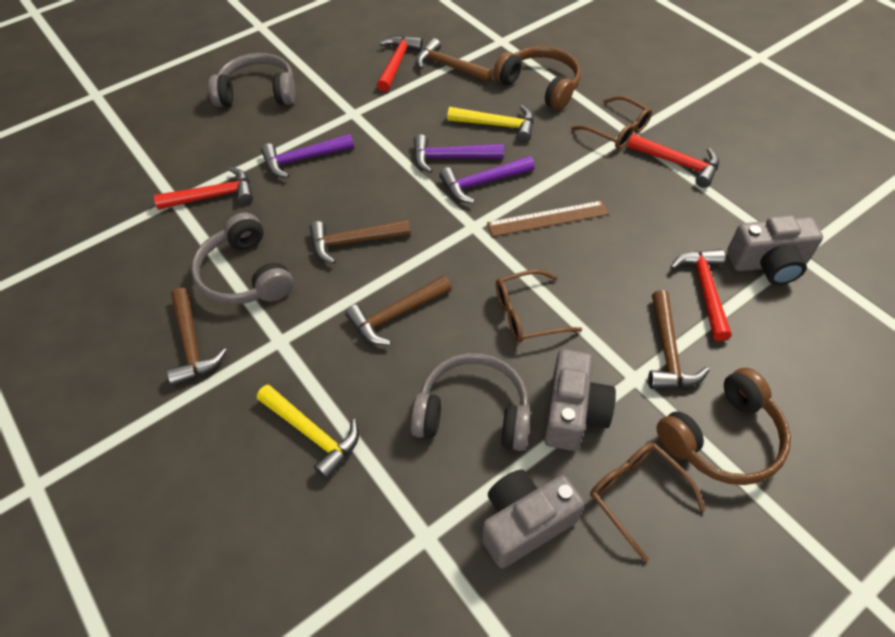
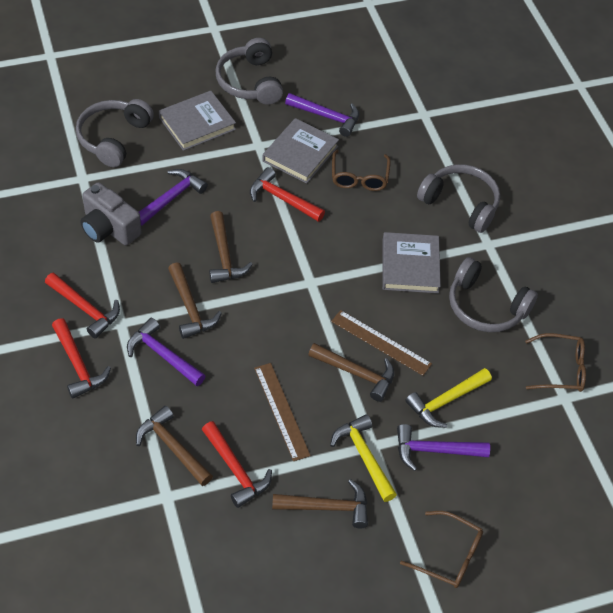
brown headphones: 2 -> 0
brown ruler: 1 -> 2
grey book: 0 -> 3
grey camera: 3 -> 1
grey headphones: 3 -> 4
purple hammer: 3 -> 4

